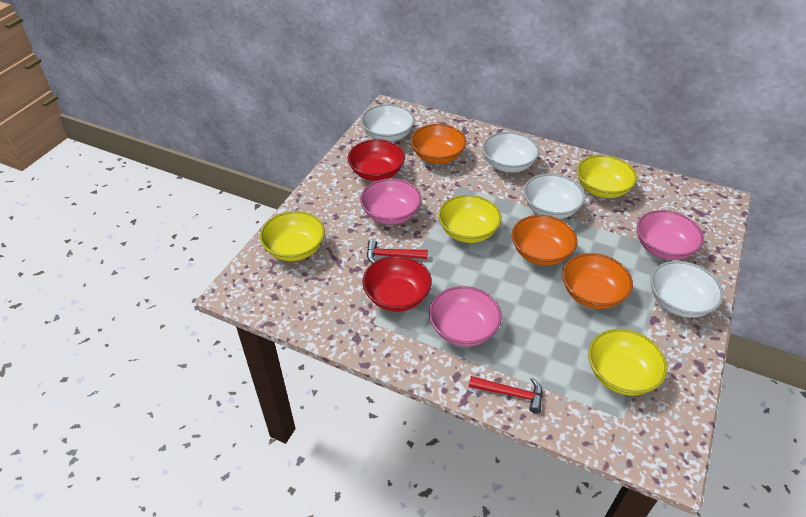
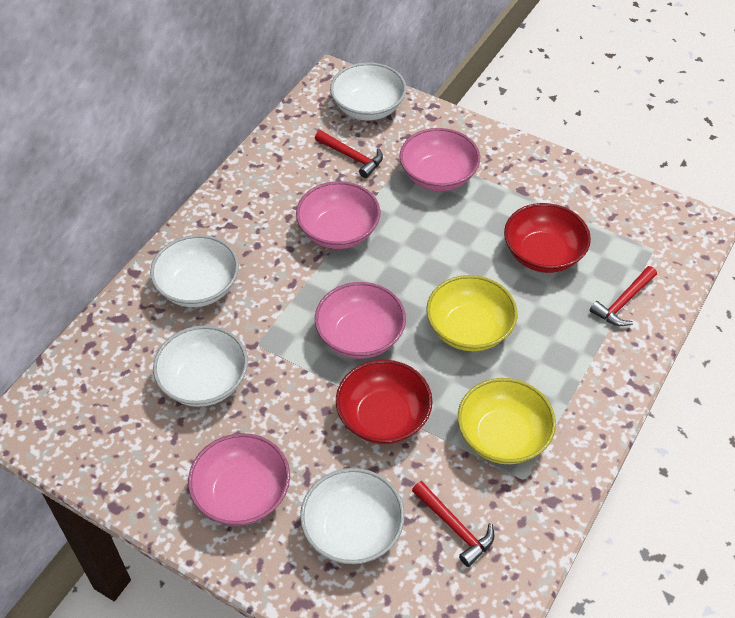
orange bowl: 3 -> 0
pink bowl: 3 -> 4
red hammer: 2 -> 3
yellow bowl: 4 -> 2

